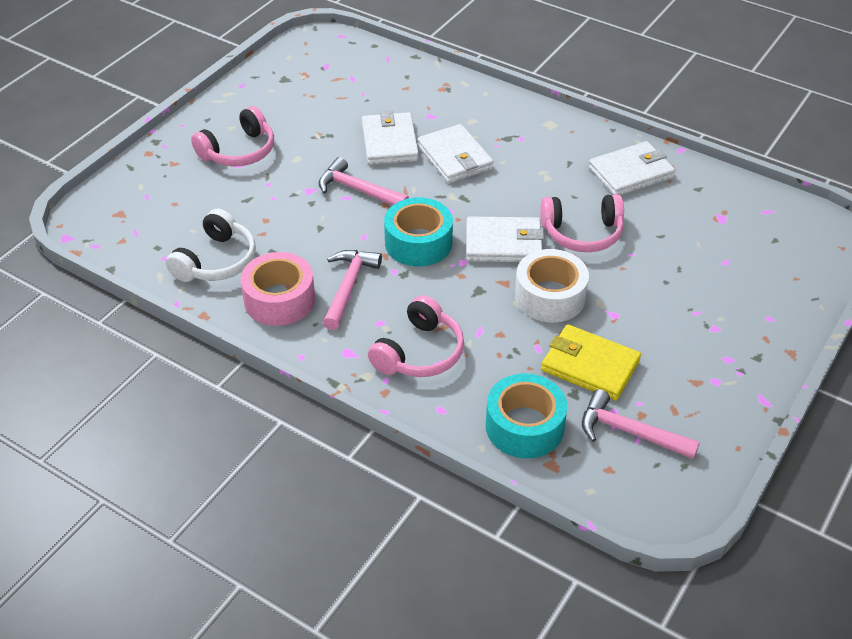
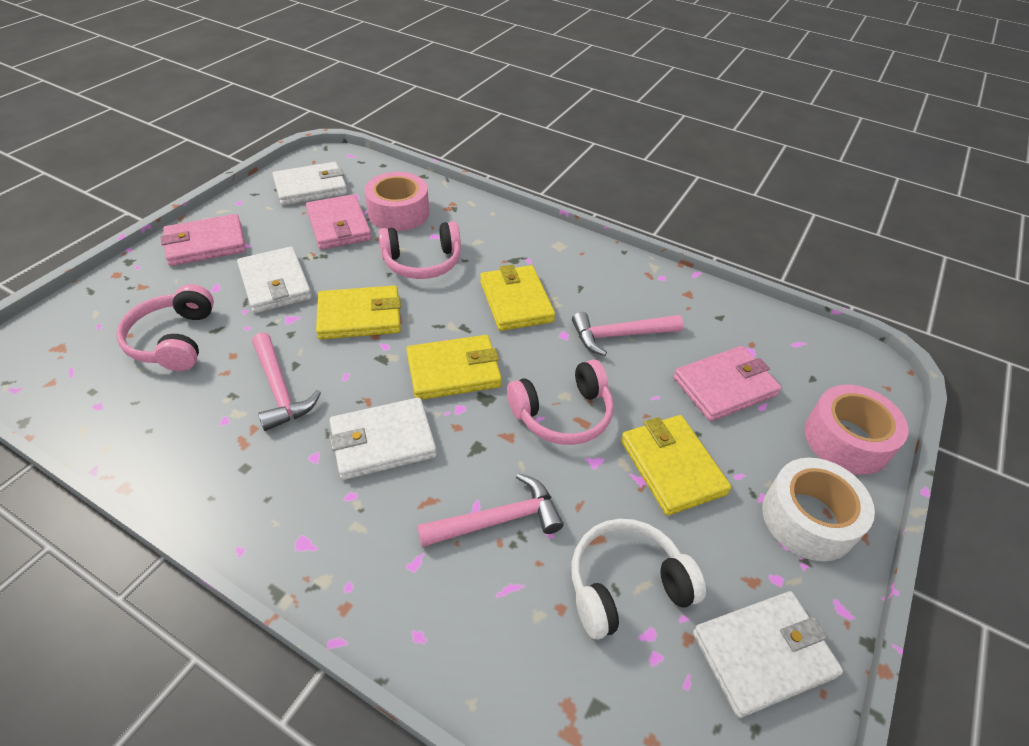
pink tape: 1 -> 2
pink wallet: 0 -> 3
turquoise tape: 2 -> 0
yellow wallet: 1 -> 4

